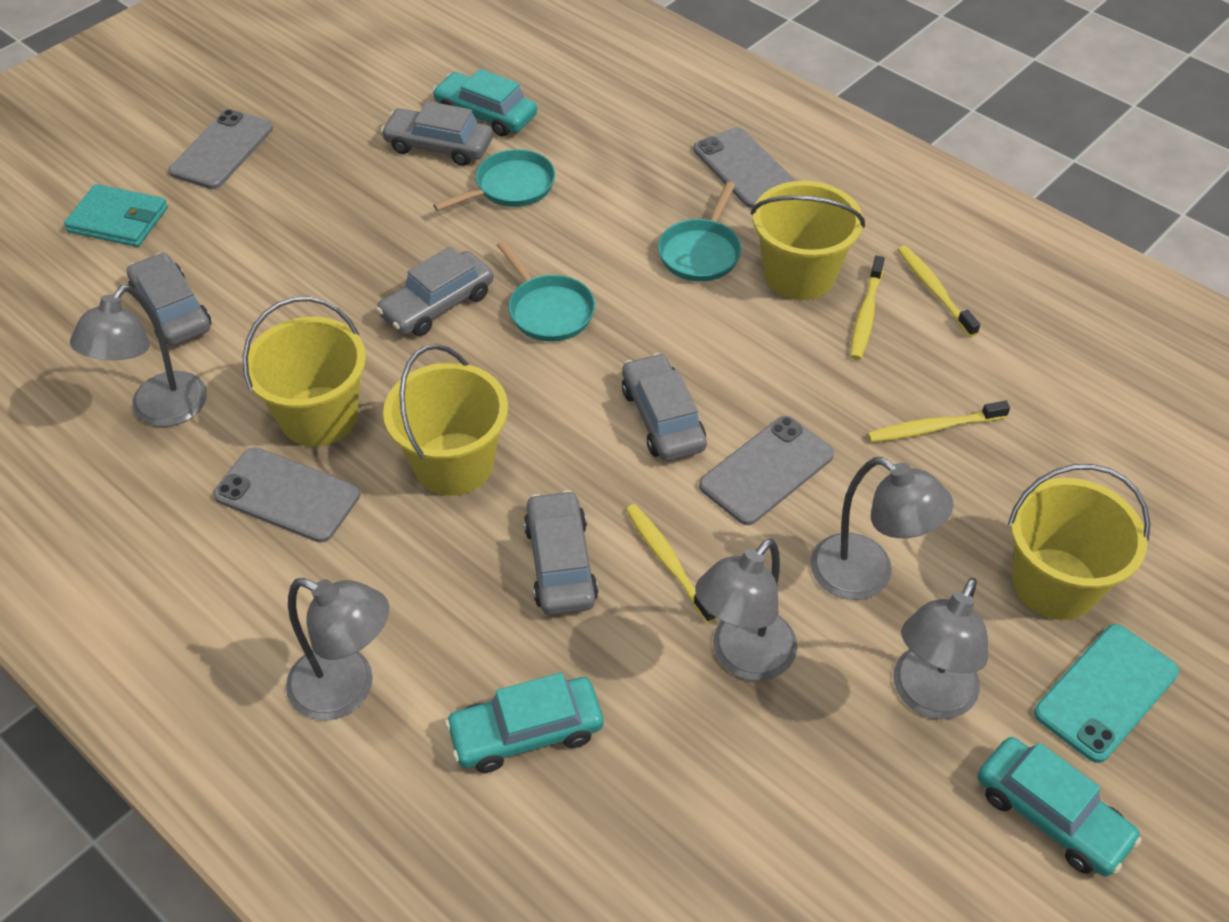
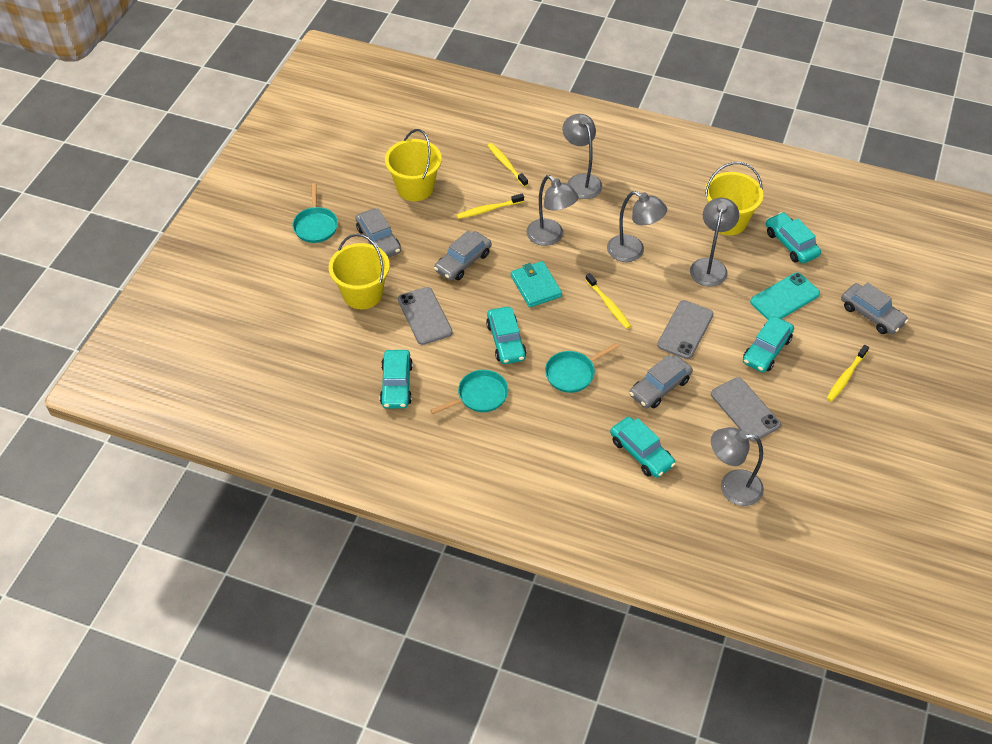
grey car: 5 -> 4
grey phone: 4 -> 3
turquoise car: 3 -> 5
yellow bucket: 4 -> 3

